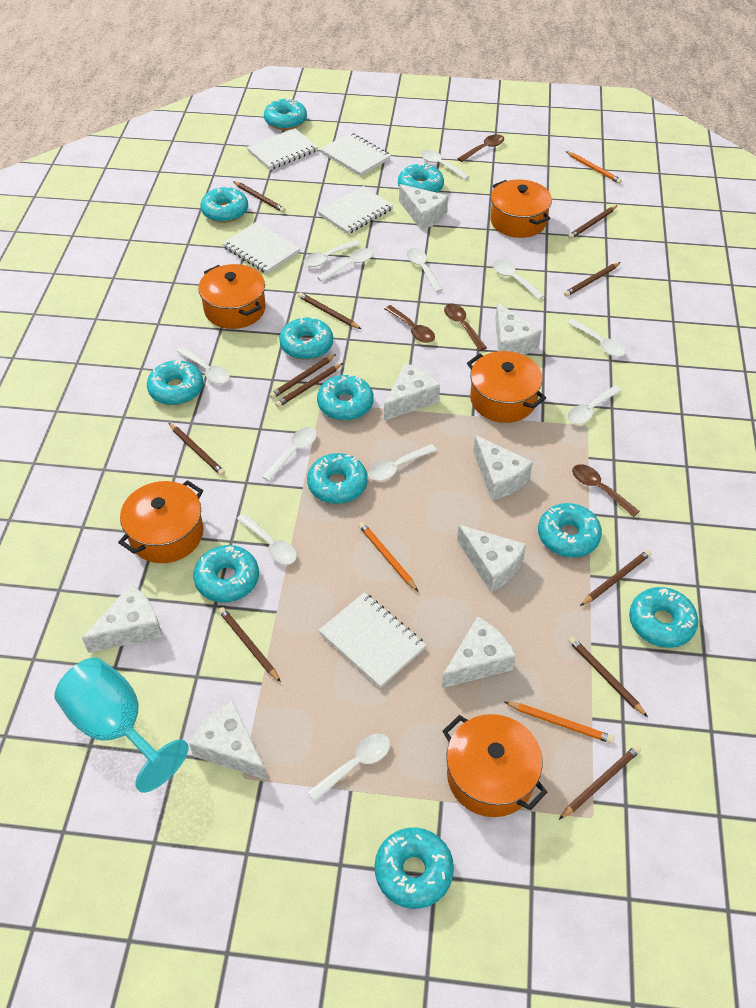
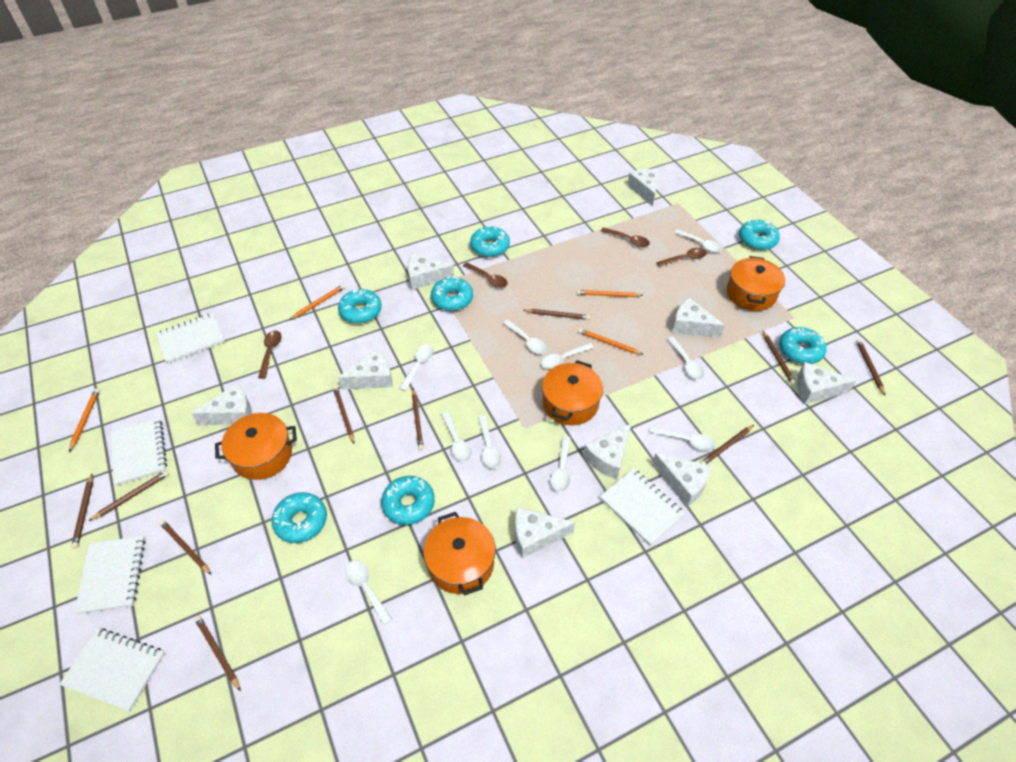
brown pencil: 11 -> 10
orange pencil: 3 -> 4
orange pot: 5 -> 4
turquoise donut: 11 -> 7
turquoise goblet: 1 -> 0
white cheese: 8 -> 9
white spoon: 12 -> 10

